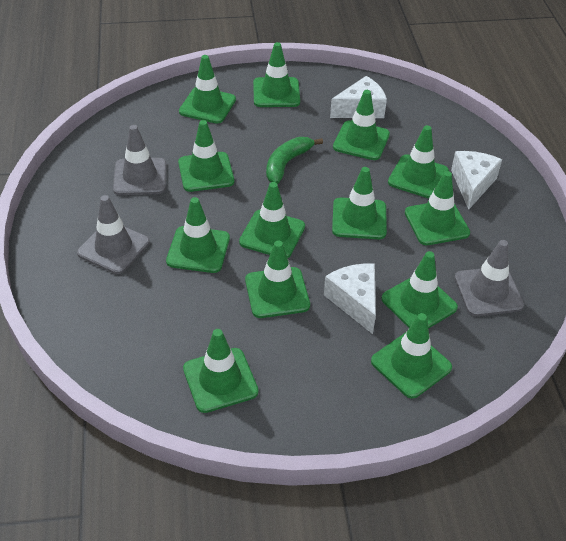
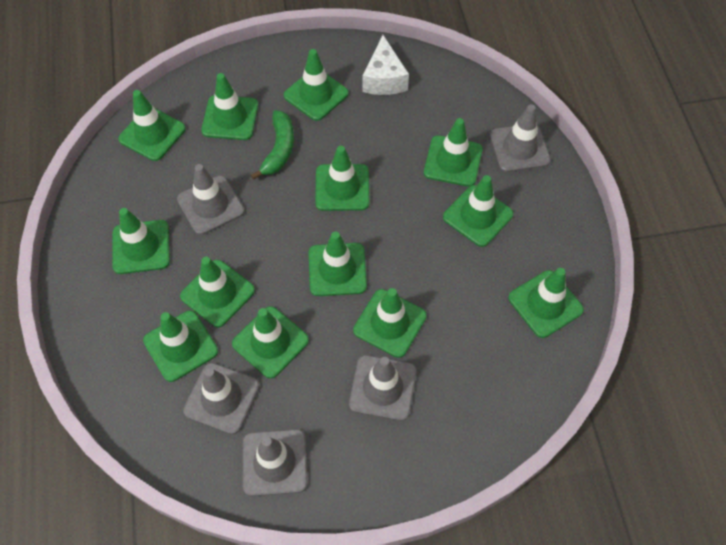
grey traffic cone: 3 -> 5
white cheese: 3 -> 1

